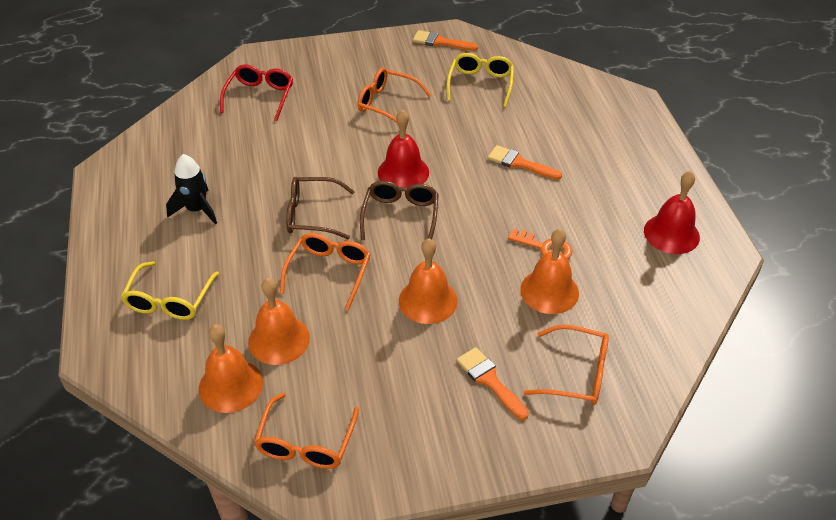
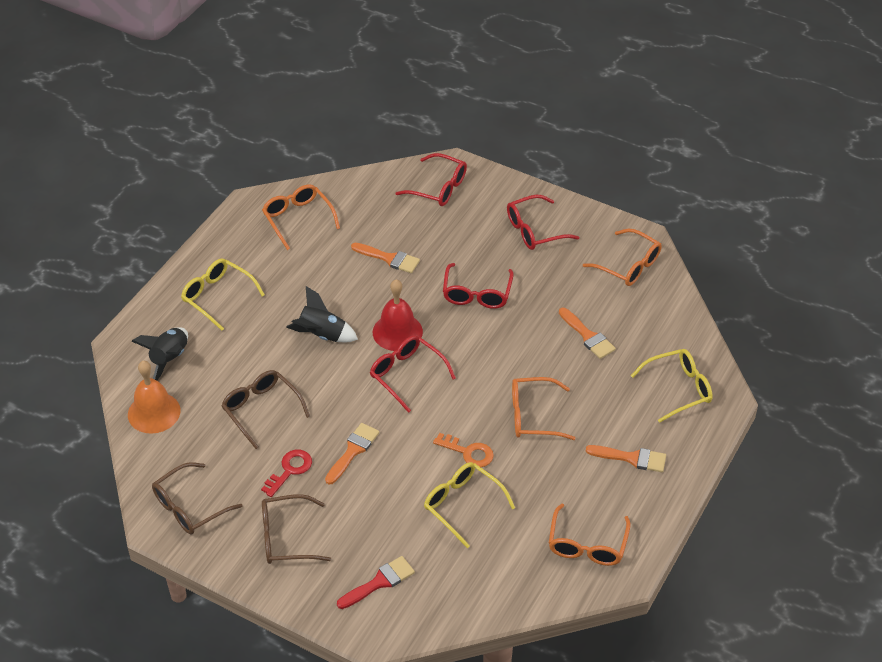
black rocket: 1 -> 2
brown glasses: 2 -> 3
orange bell: 4 -> 1
orange brush: 3 -> 4
red bell: 2 -> 1
red brush: 0 -> 1
red glasses: 1 -> 4
red key: 0 -> 1
yellow glasses: 2 -> 3

